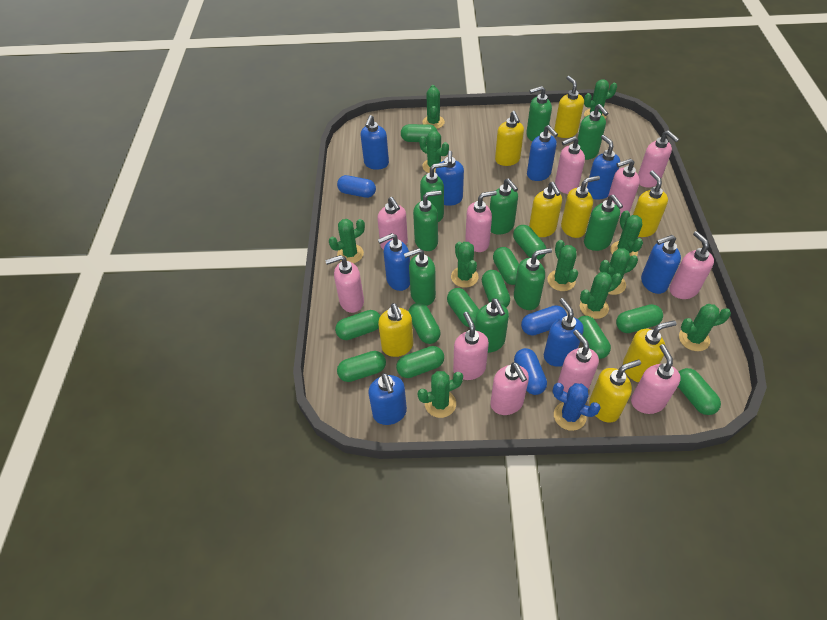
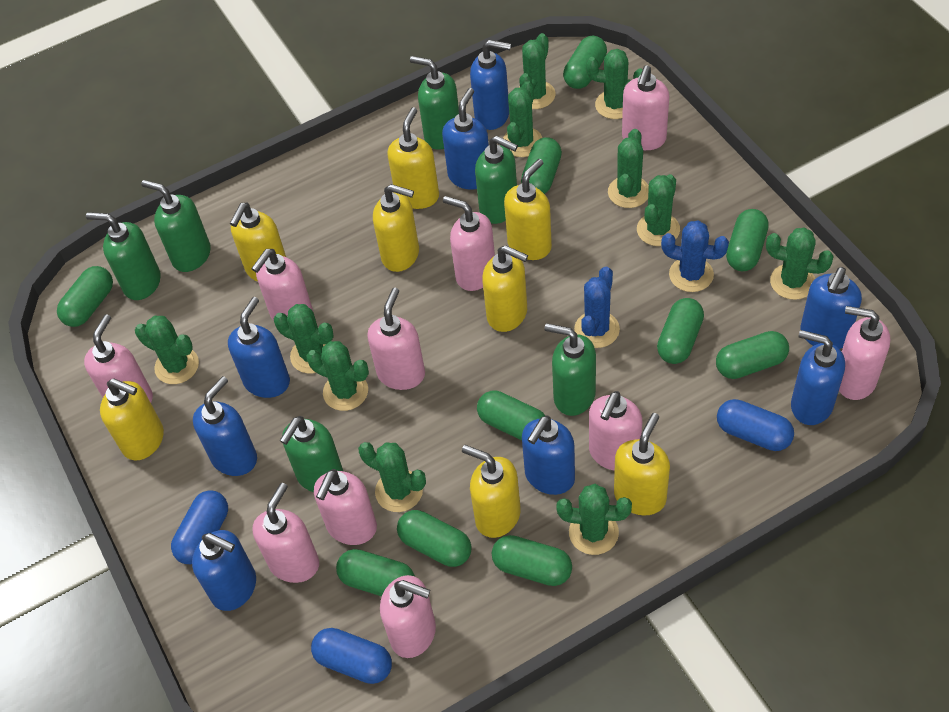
blue cactus: 1 -> 2
green capsule: 12 -> 10
green soap dispenser: 9 -> 6
pink soap dispenser: 11 -> 10

